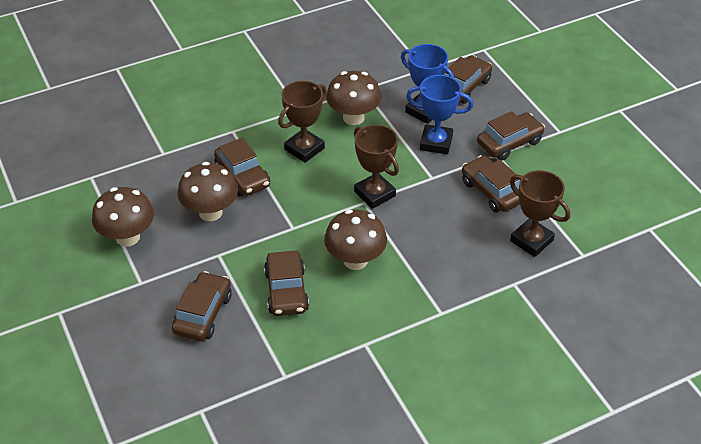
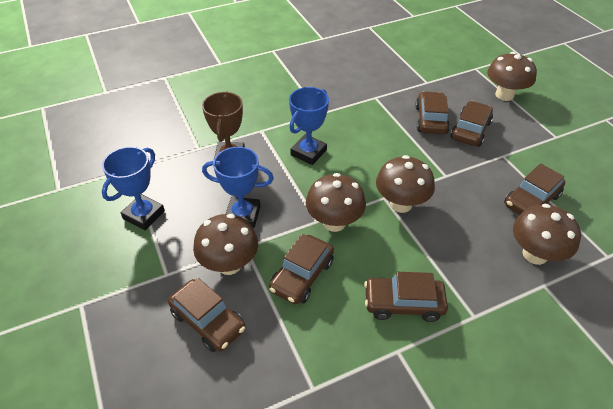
blue trophy: 2 -> 3
brown mushroom: 4 -> 5
brown trophy: 3 -> 1

